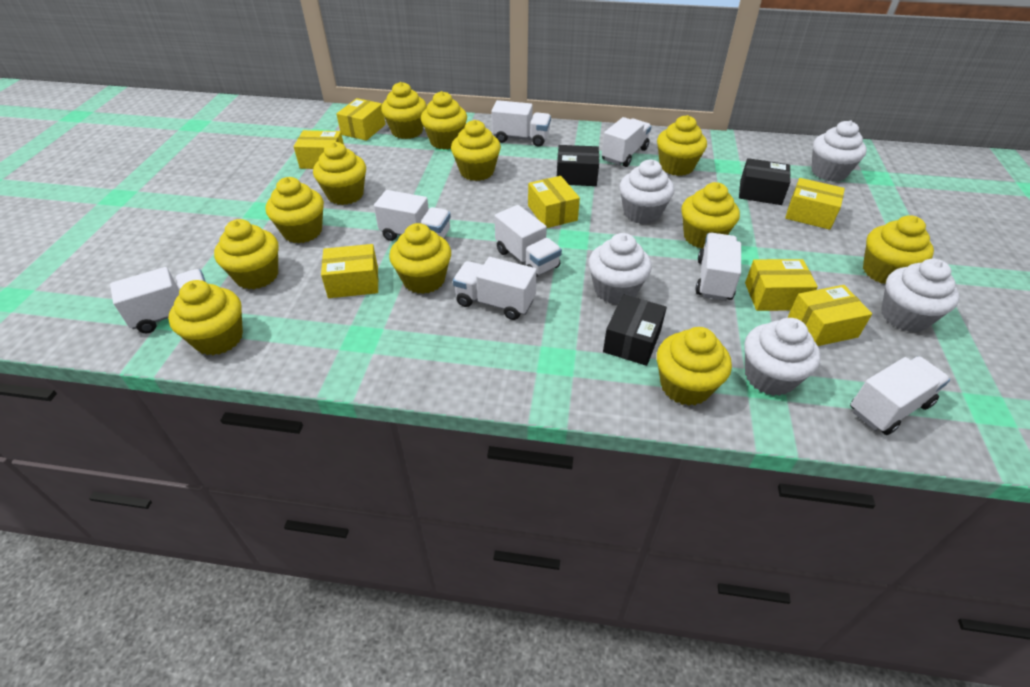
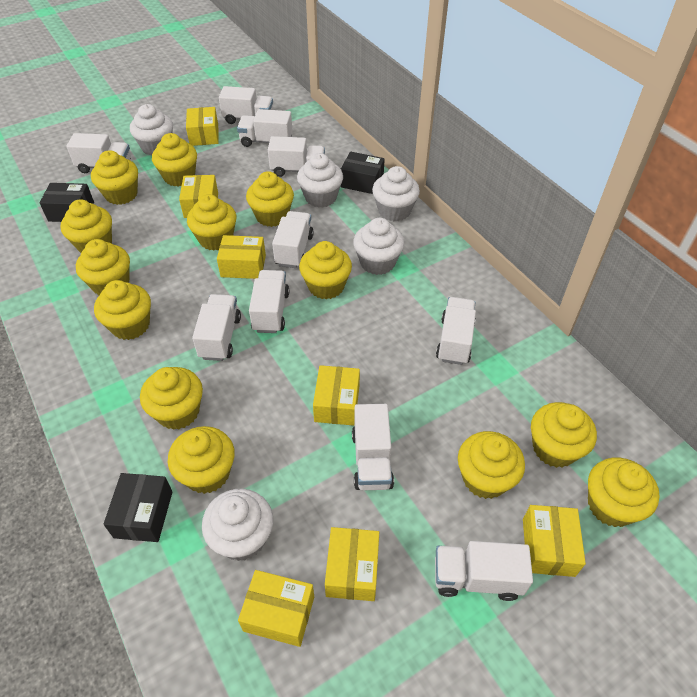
white truck: 8 -> 10
yellow cupcake: 12 -> 13

